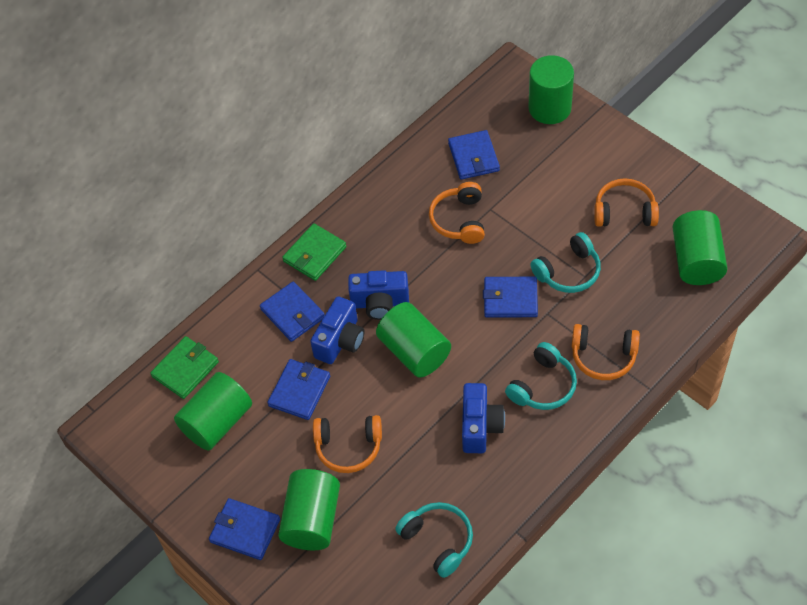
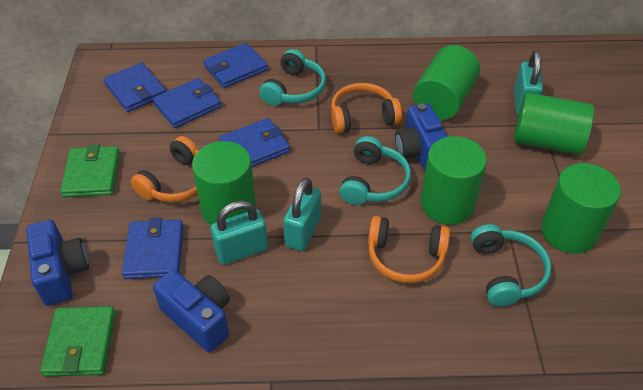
orange headphones: 4 -> 3
turquoise padlock: 0 -> 3

